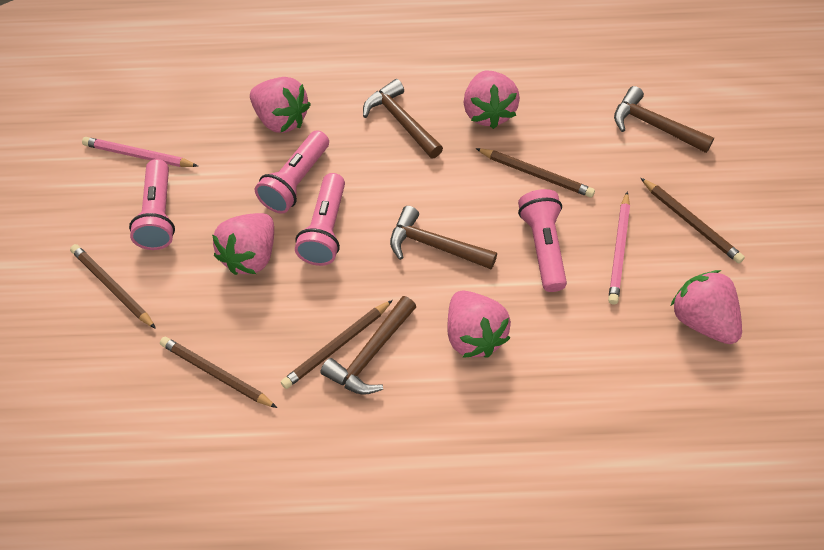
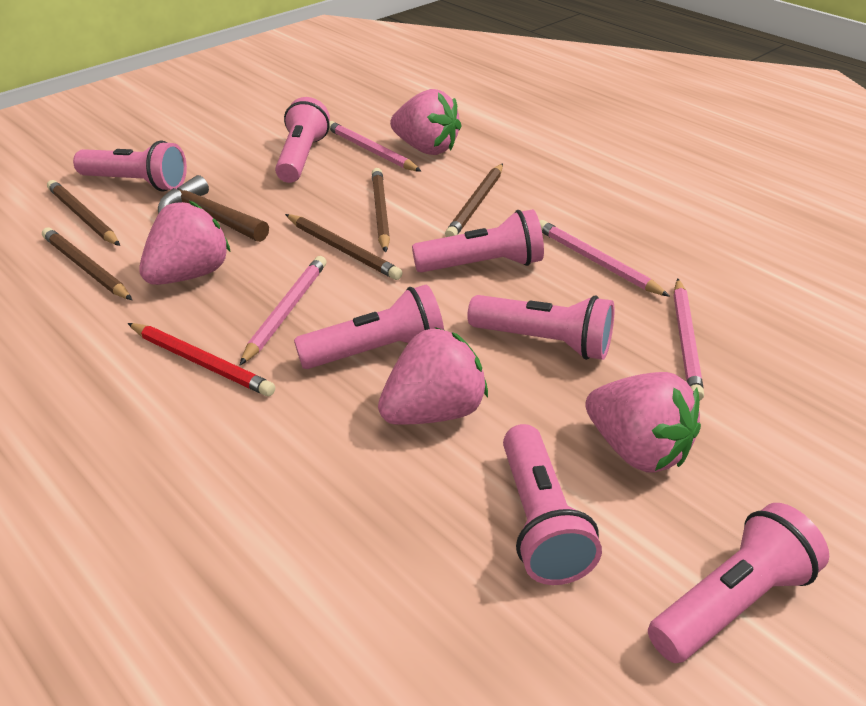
brown hammer: 4 -> 1
pink flashlight: 4 -> 7
pink pencil: 2 -> 4
pink strawberry: 5 -> 4
red pencil: 0 -> 1

